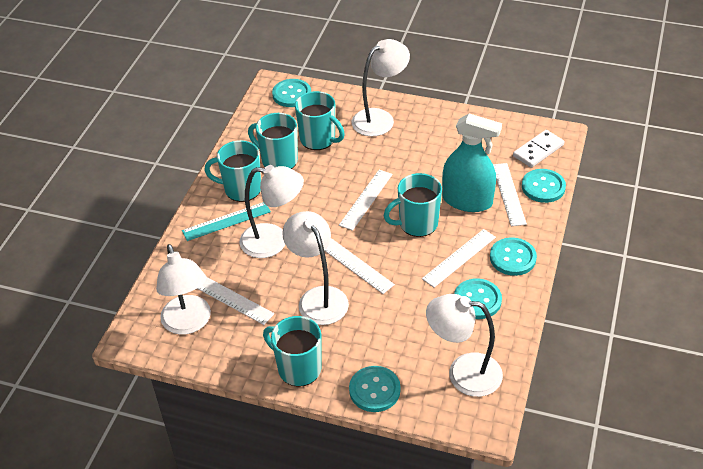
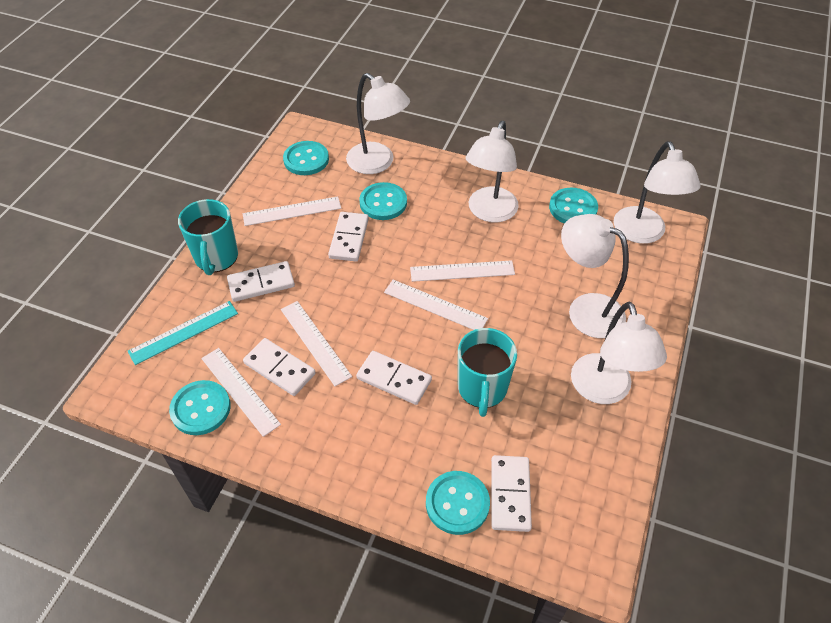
turquoise mug: 5 -> 2
turquoise spray bottle: 1 -> 0
white domino: 1 -> 5

